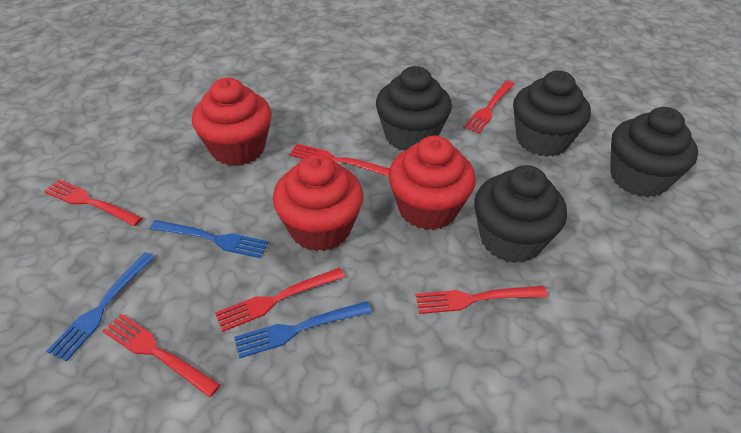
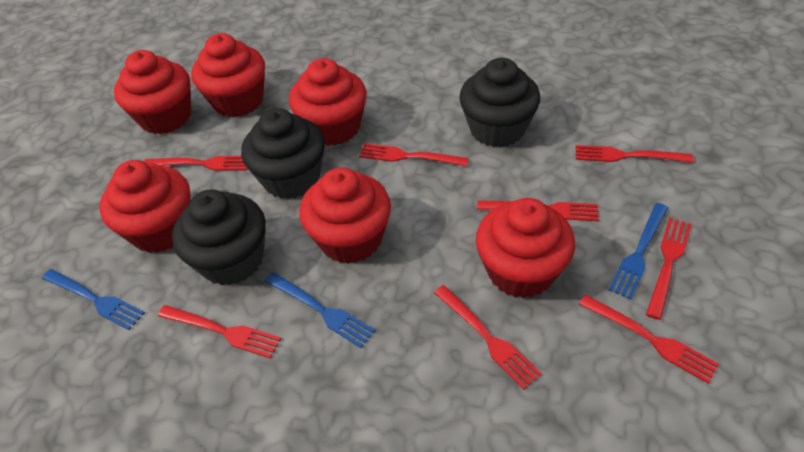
black cupcake: 4 -> 3
red cupcake: 3 -> 6
red fork: 6 -> 8

